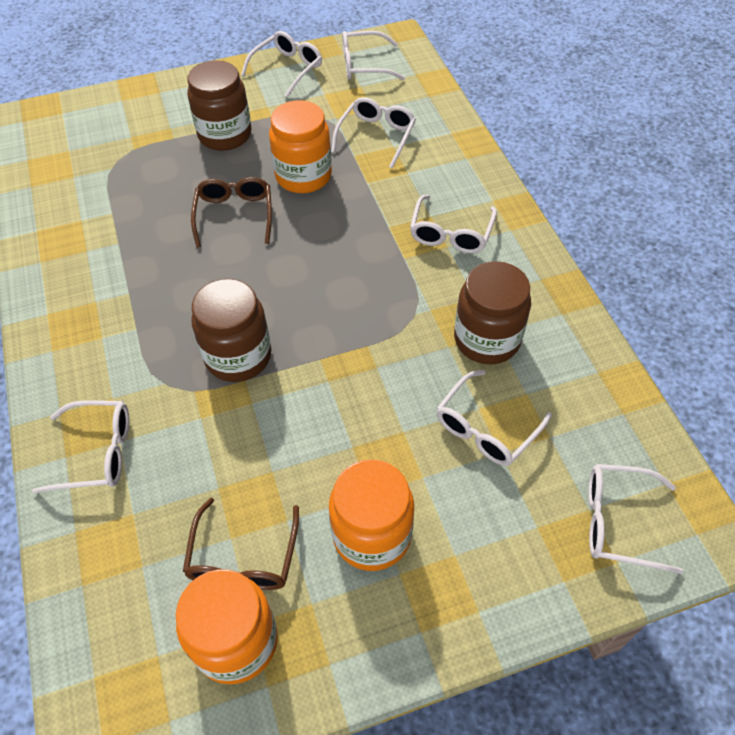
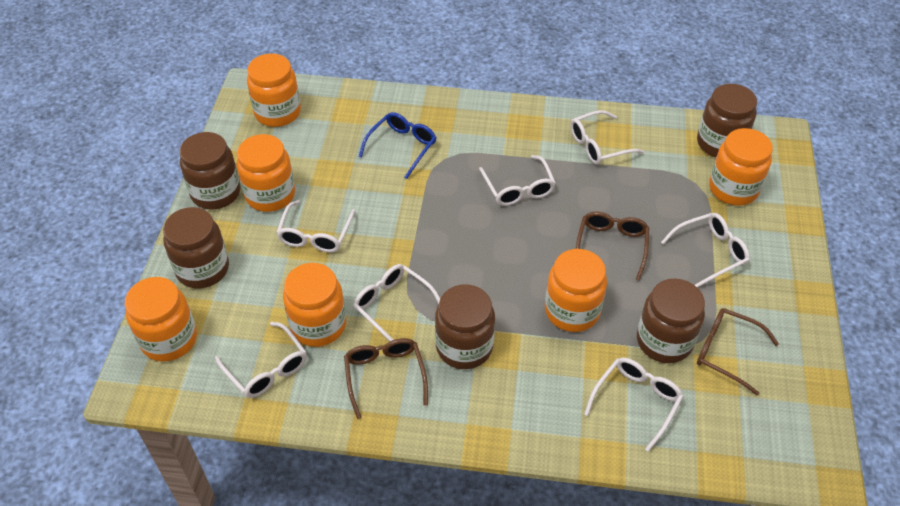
blue glasses: 0 -> 1
brown glasses: 2 -> 3
brown jar: 3 -> 5
orange jar: 3 -> 6

